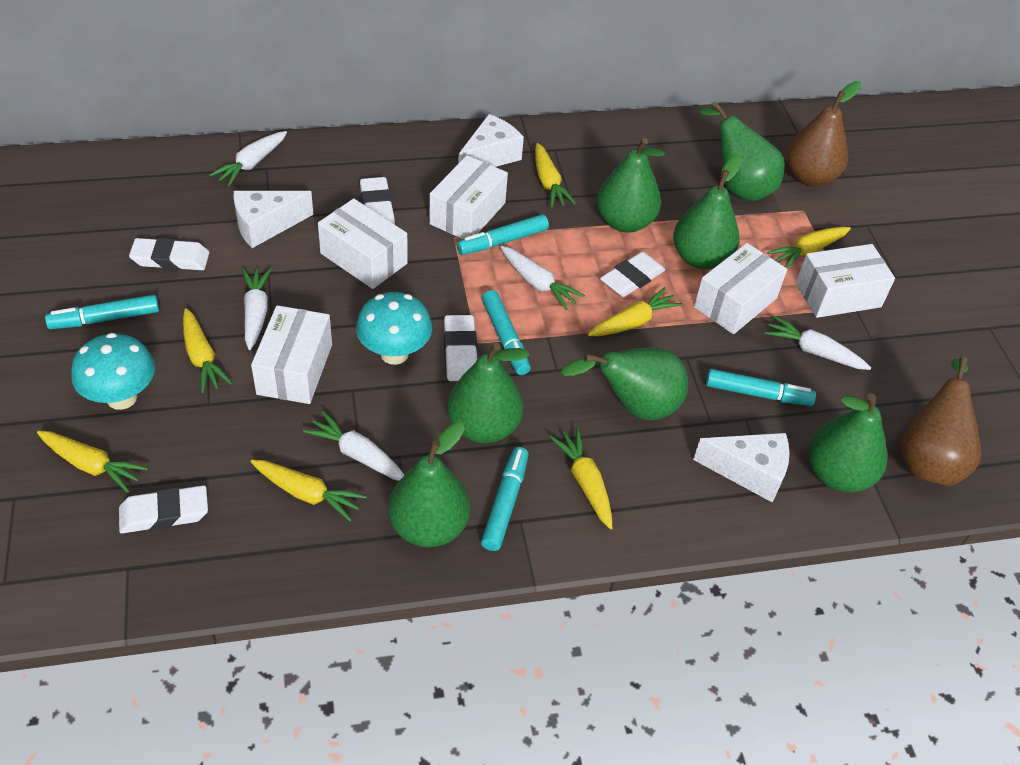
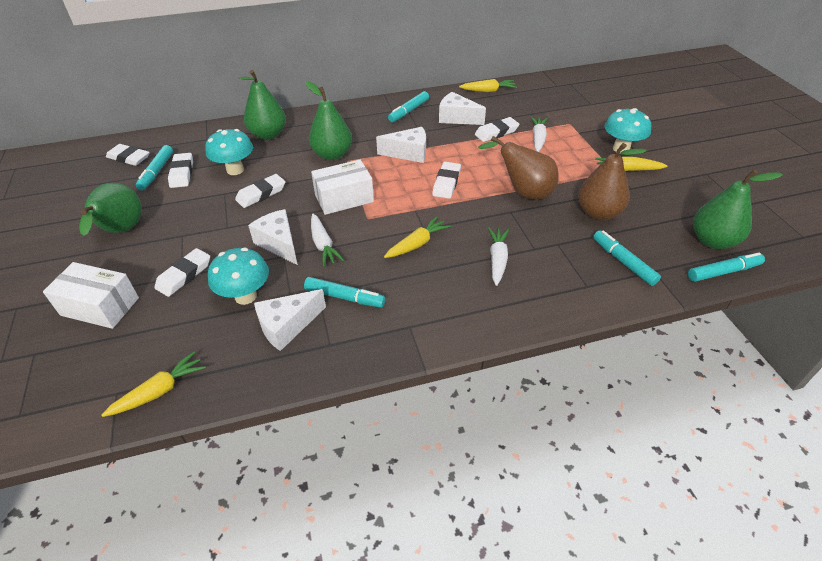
green pear: 7 -> 4
turquoise mushroom: 2 -> 3
white box: 5 -> 2
white carrot: 5 -> 3
white cheese: 3 -> 4
white eraser: 5 -> 6
yellow carrot: 7 -> 4

